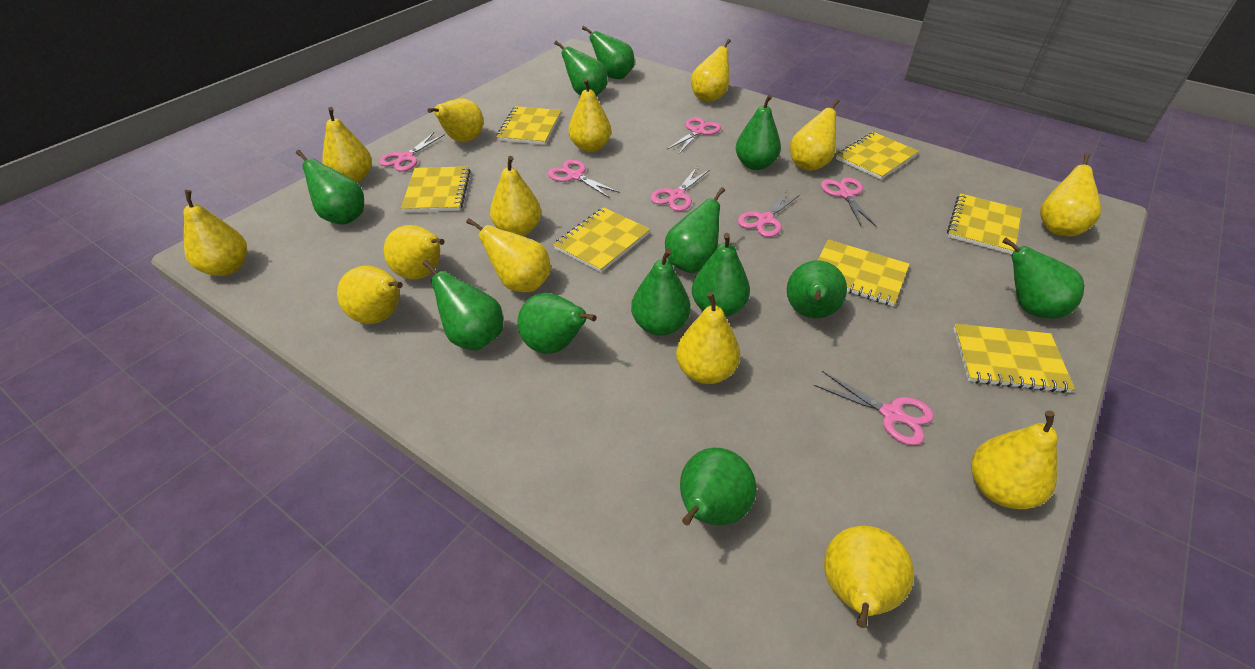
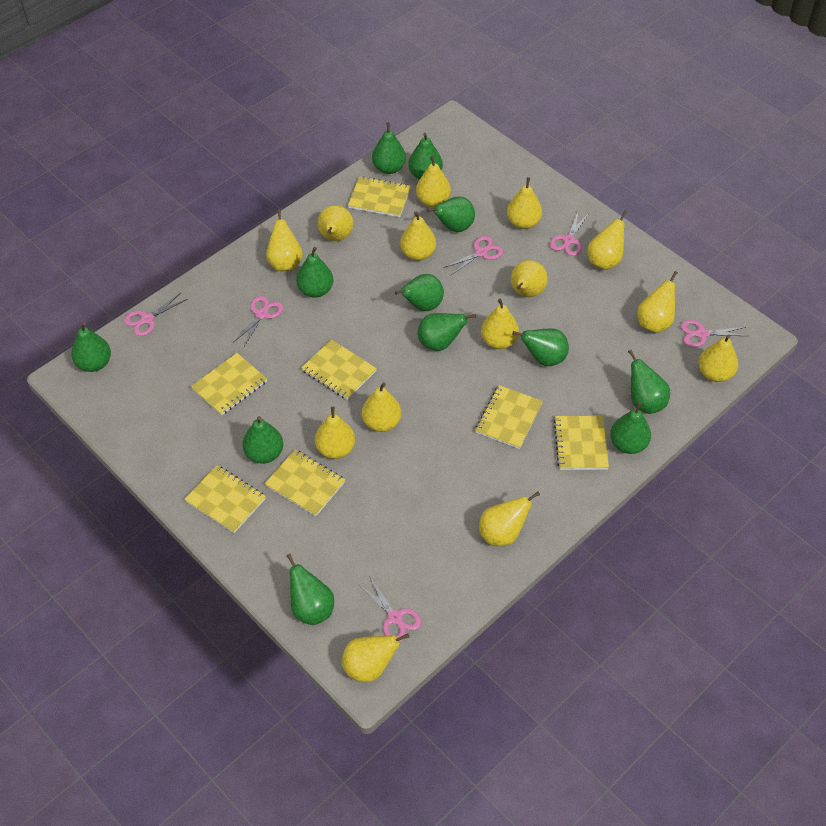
pink scissors: 7 -> 6

